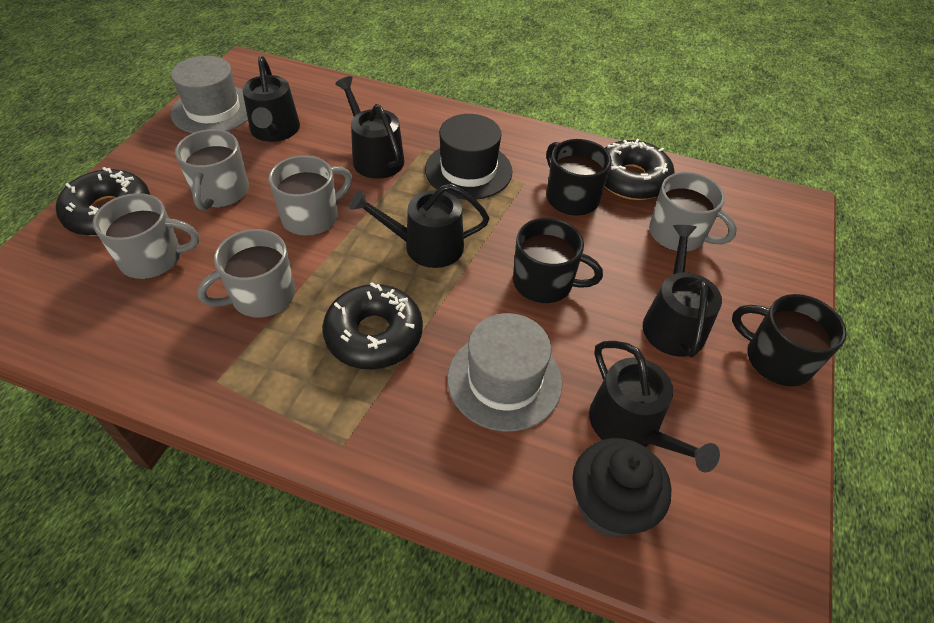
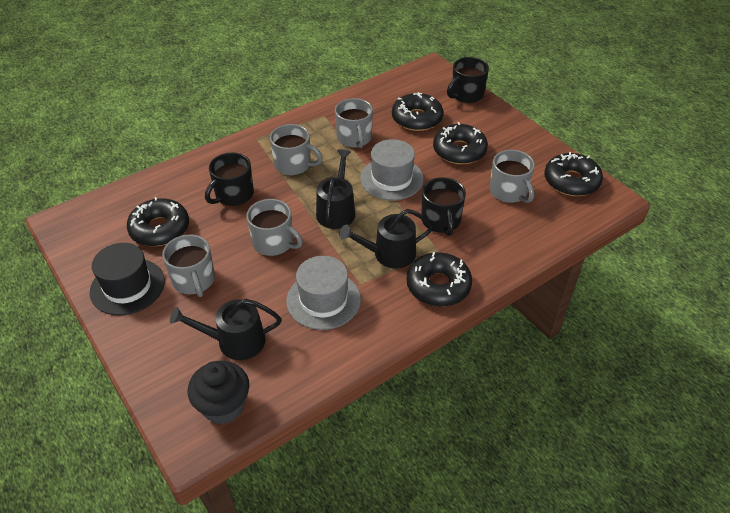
black donut: 3 -> 5
black watering can: 5 -> 3

